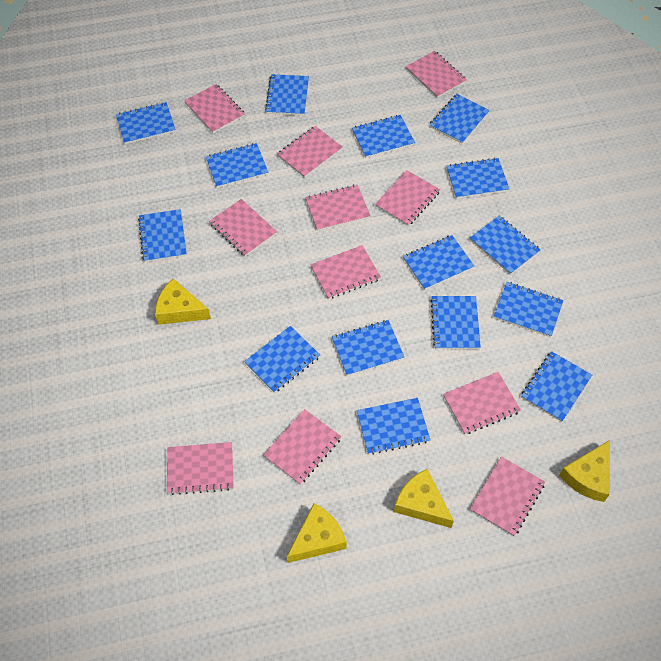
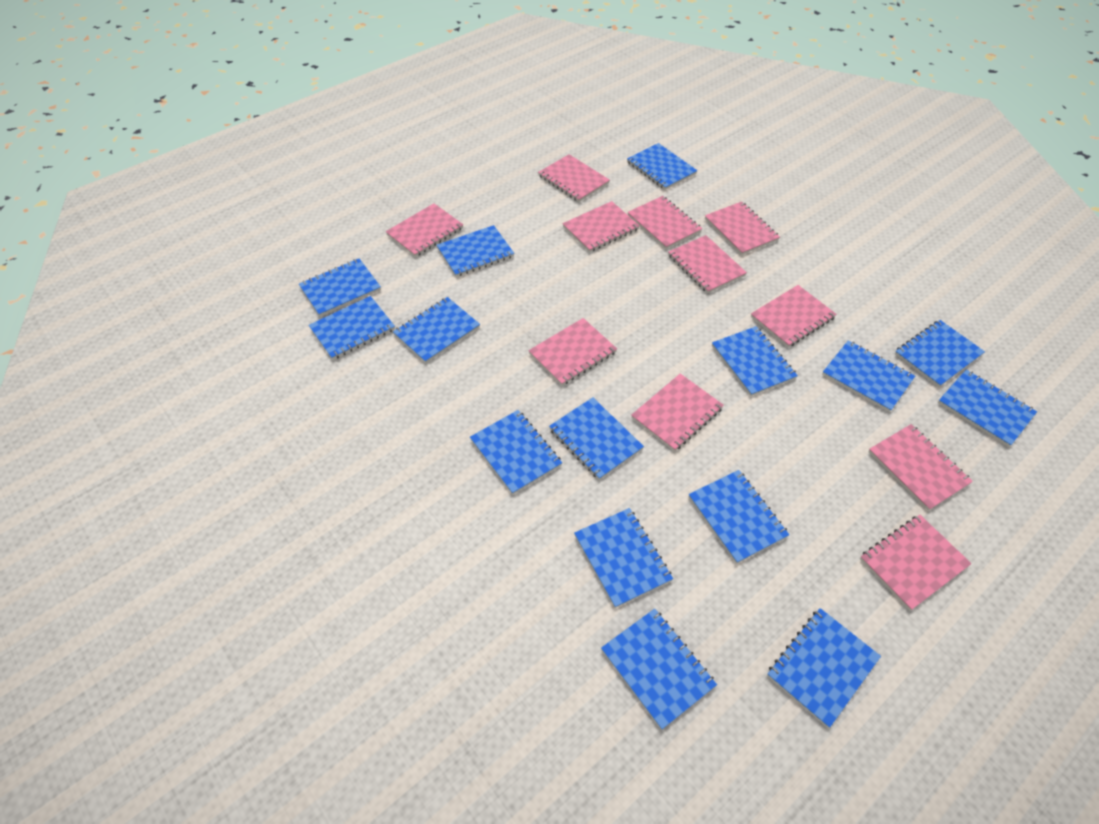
yellow cheese: 4 -> 0

